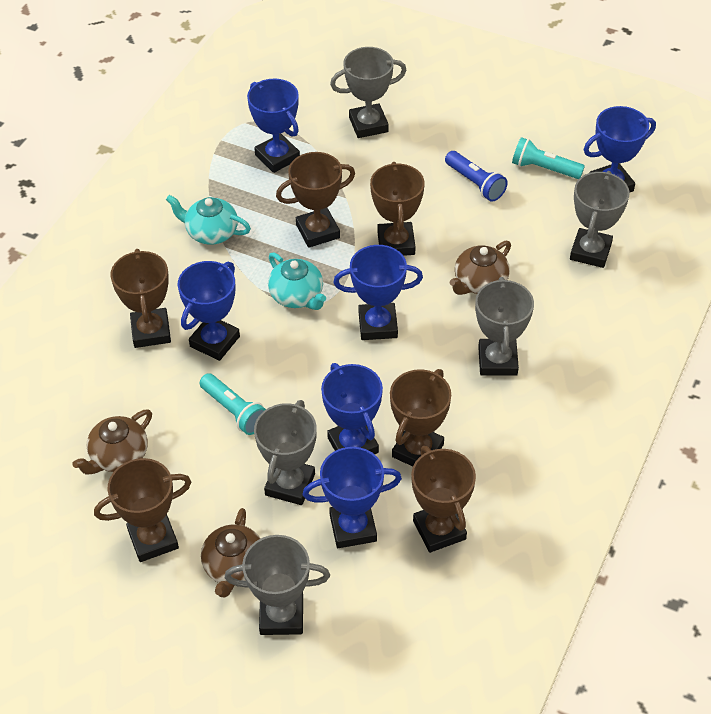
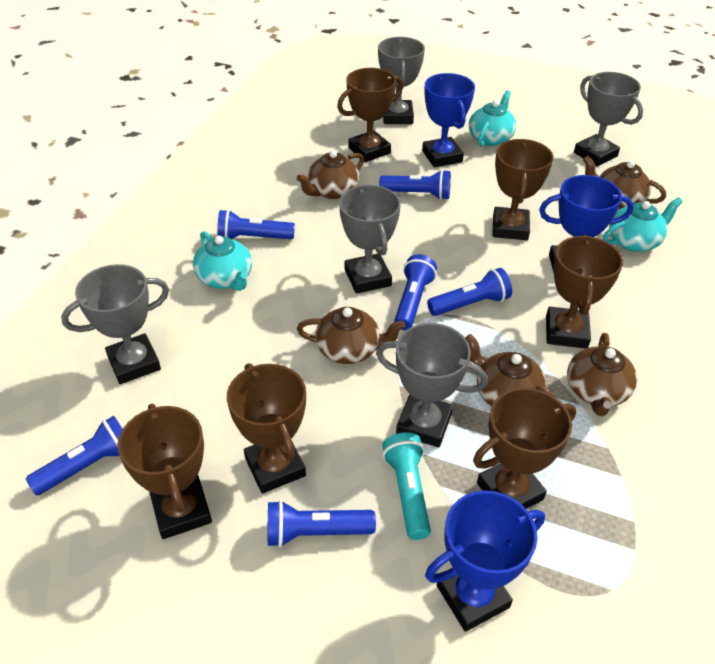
blue flashlight: 1 -> 6
blue trophy: 6 -> 3
brown teapot: 3 -> 5
turquoise flashlight: 2 -> 1
turquoise teapot: 2 -> 3

